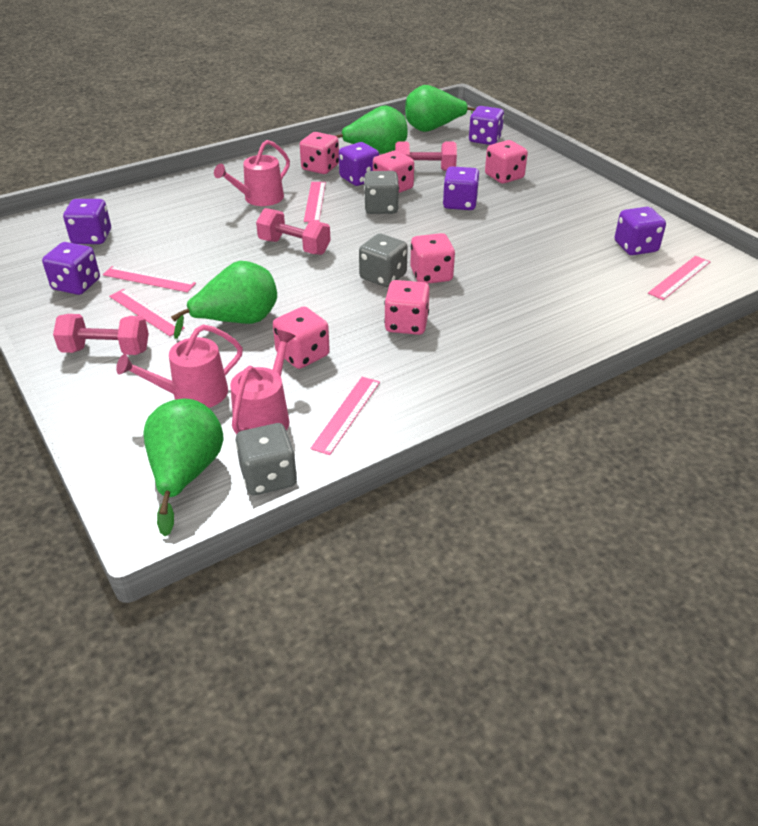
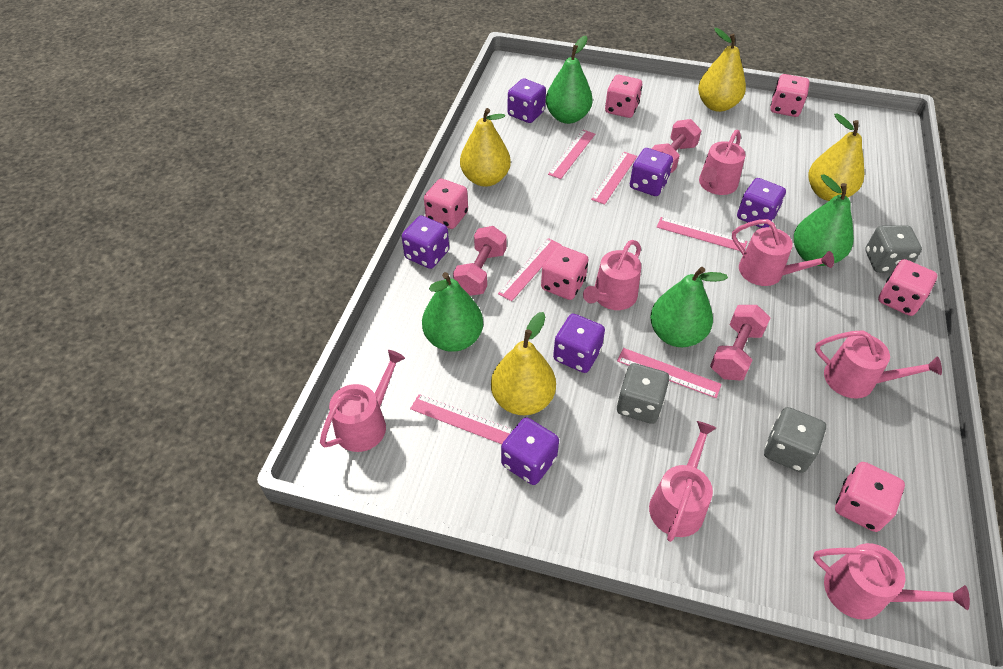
pink ruler: 5 -> 6
pink watering can: 3 -> 7
yellow pear: 0 -> 4

